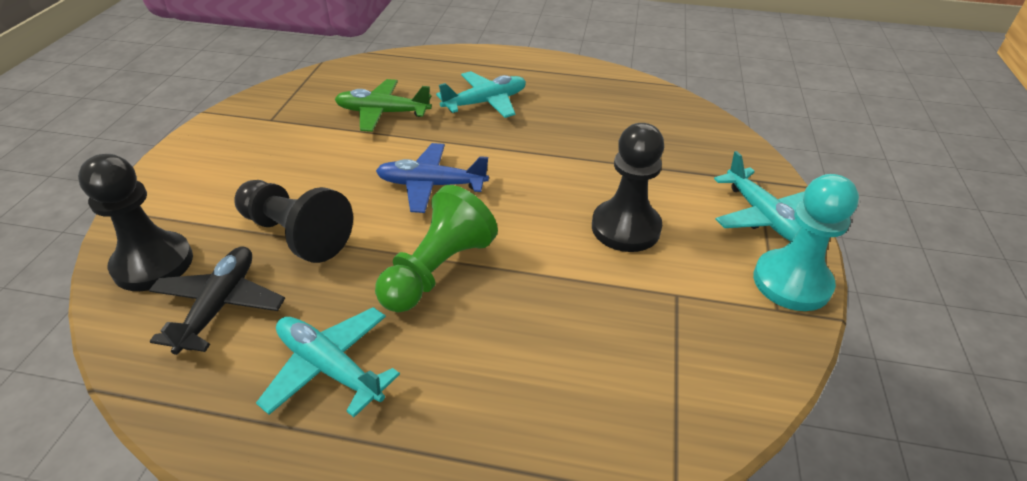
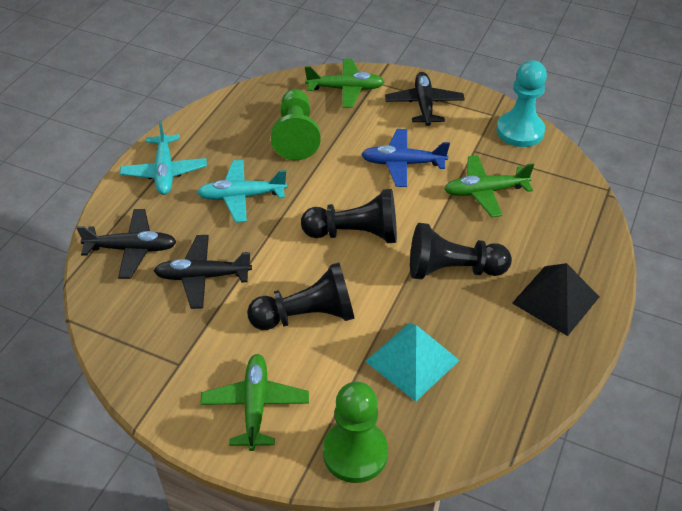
black plane: 1 -> 3
black pyramid: 0 -> 1
green pawn: 1 -> 2
green plane: 1 -> 3
turquoise plane: 3 -> 2
turquoise pyramid: 0 -> 1

